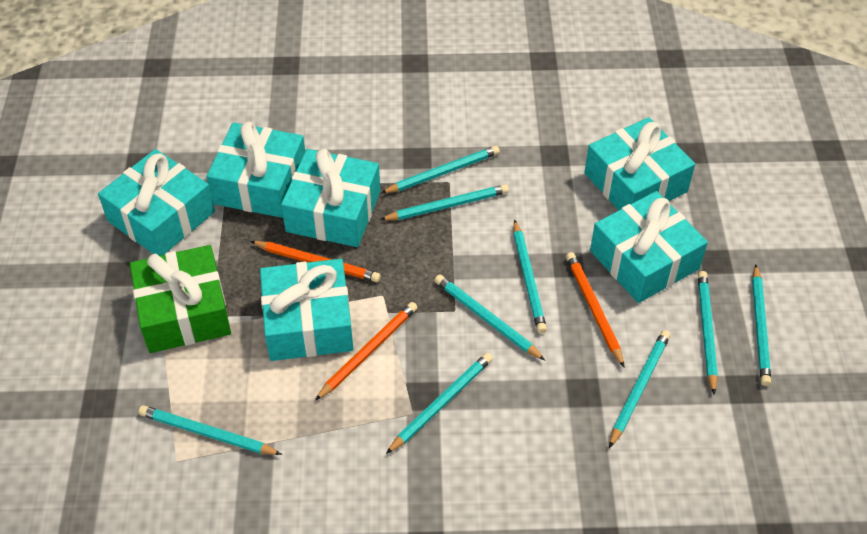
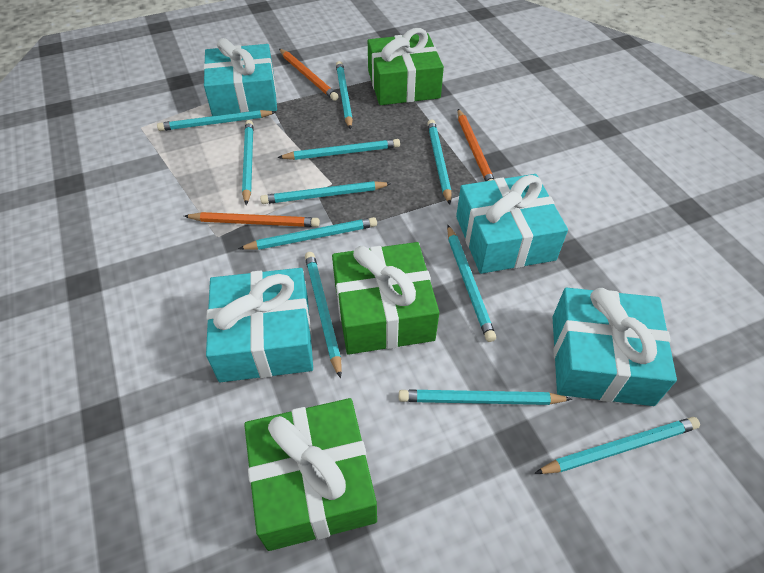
green gift: 1 -> 3
turquoise gift: 6 -> 4
turquoise pencil: 9 -> 11

